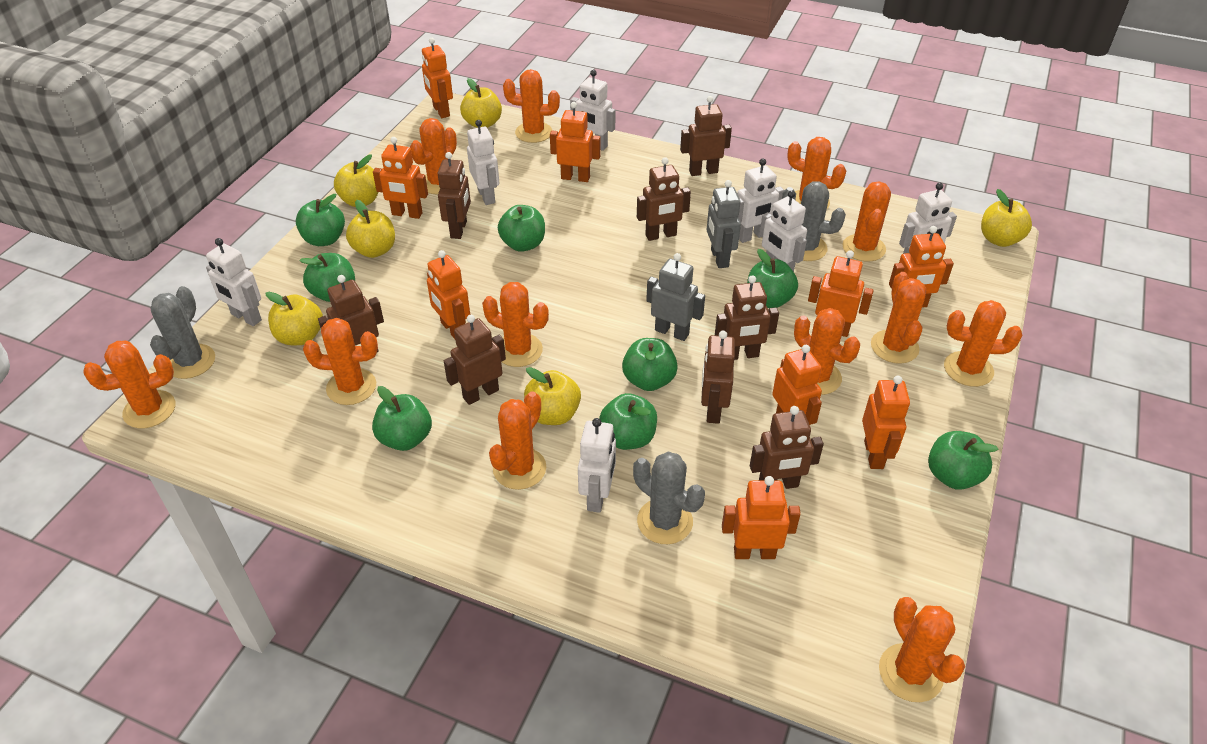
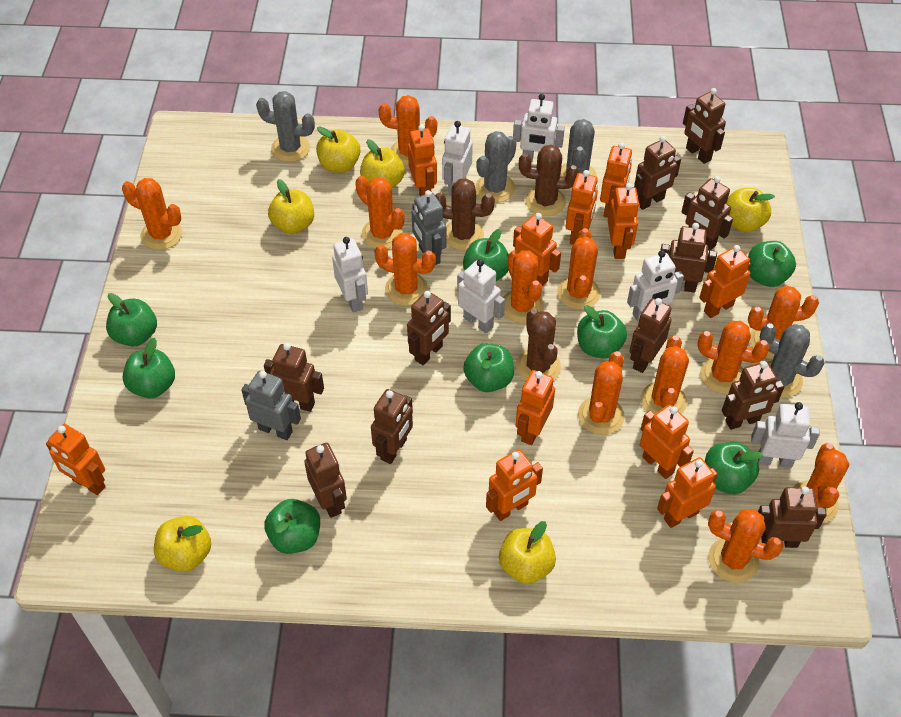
brown cactus: 0 -> 3
brown robot: 8 -> 11
grey cactus: 3 -> 4
orange robot: 9 -> 11
white robot: 7 -> 6

